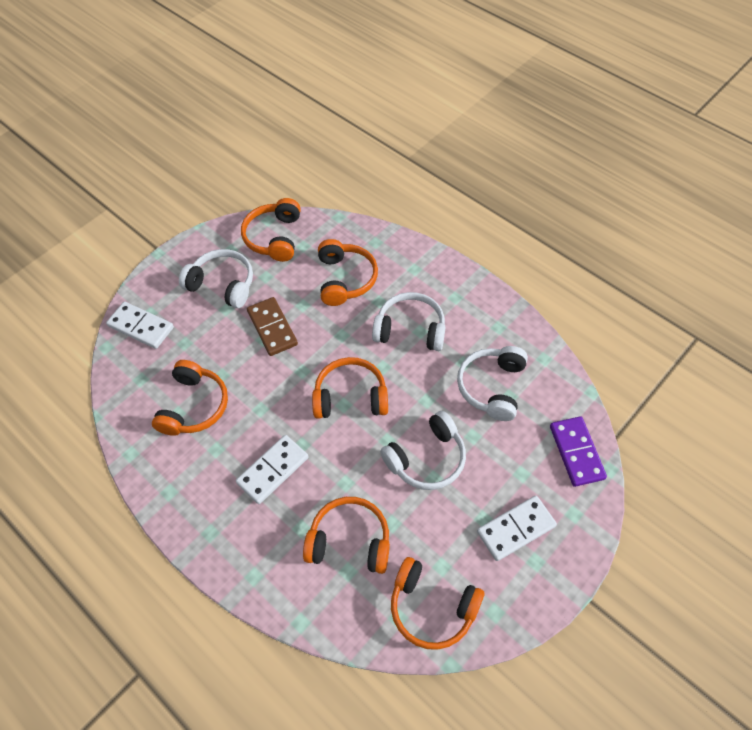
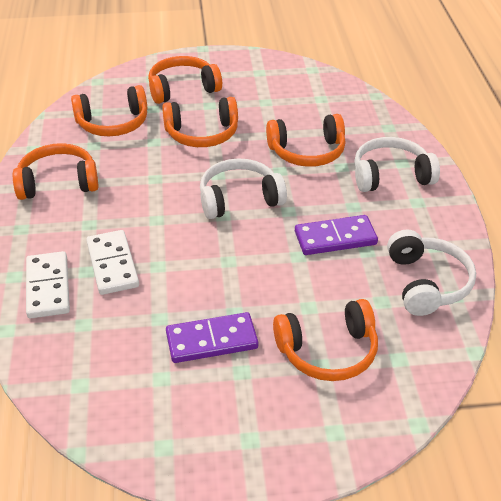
brown domino: 1 -> 0
purple domino: 1 -> 2
white domino: 3 -> 2
white headphones: 4 -> 3

